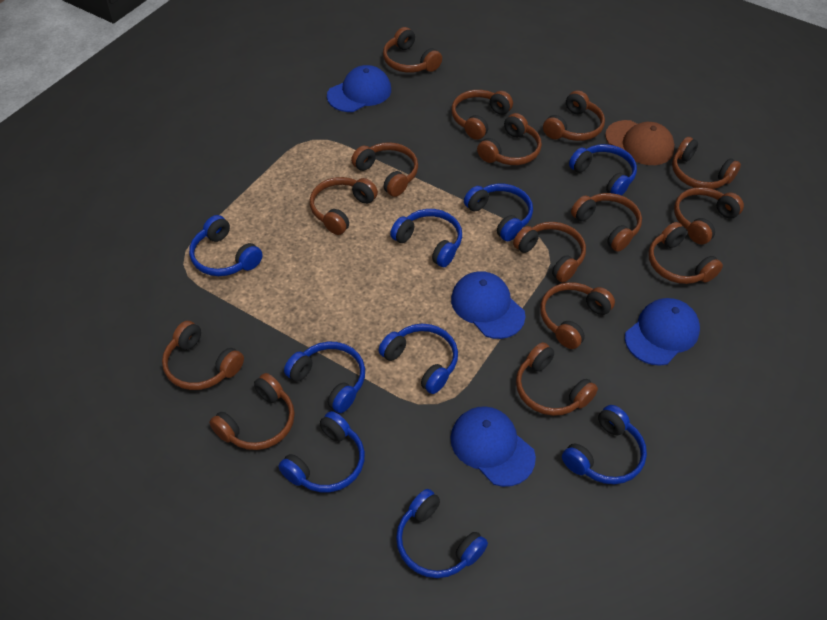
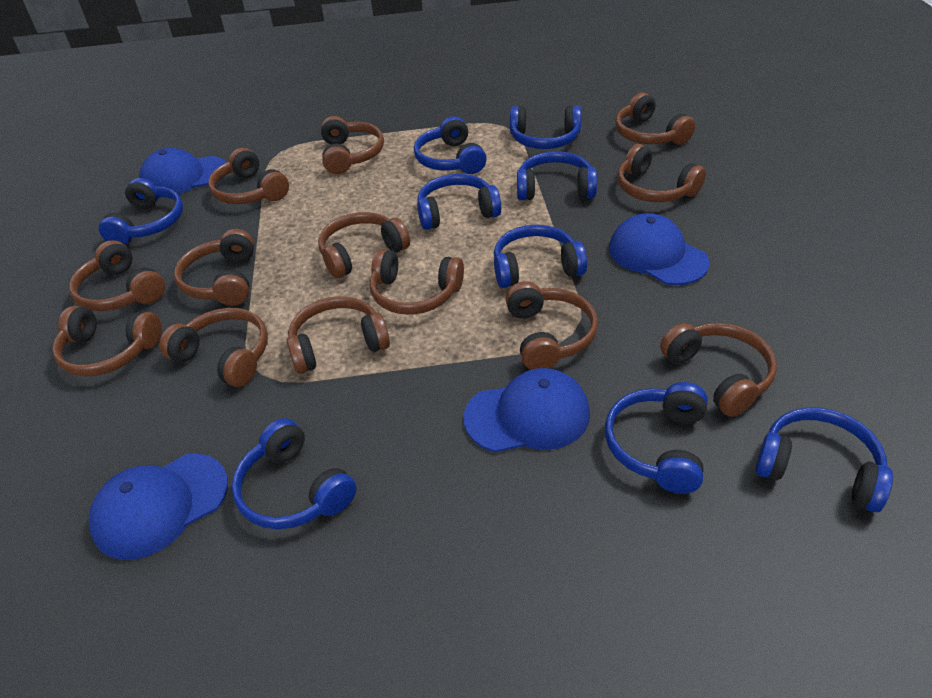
brown cap: 1 -> 0
brown headphones: 15 -> 13

